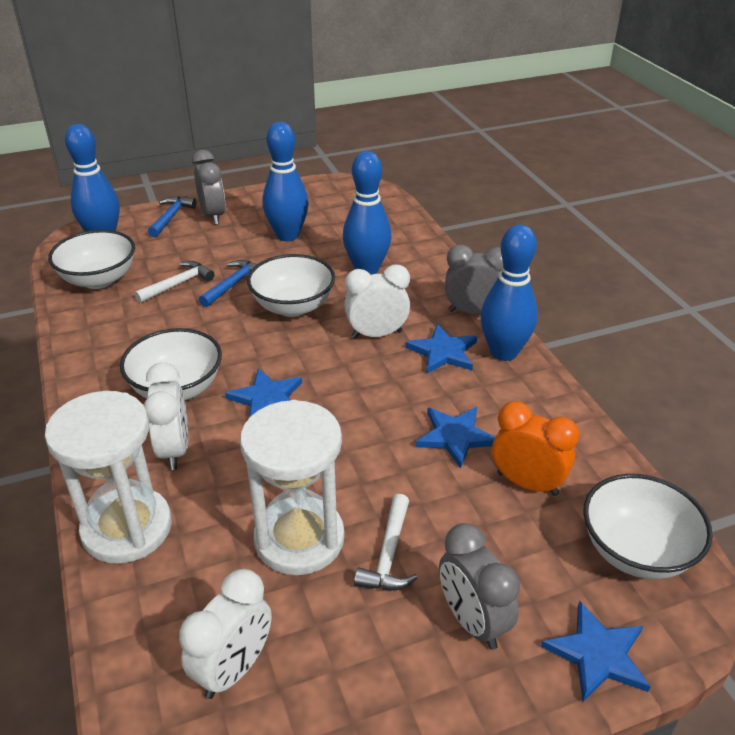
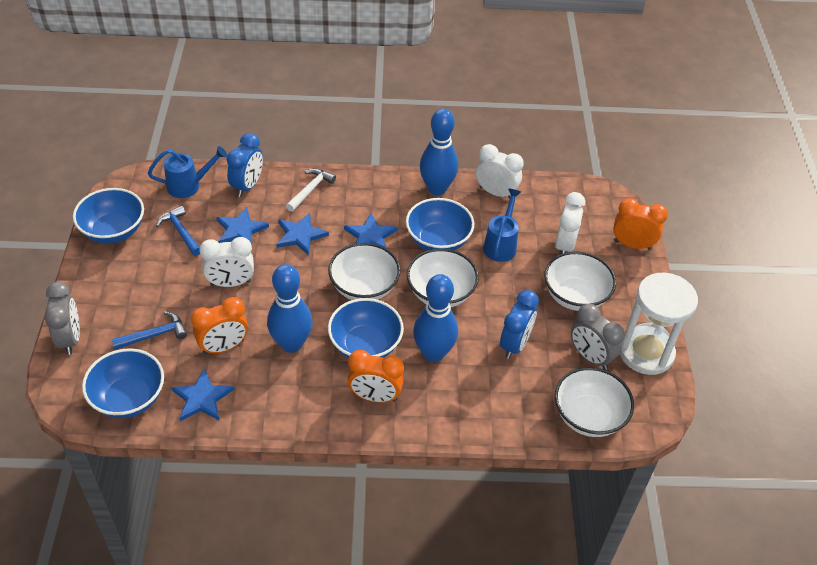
blue bowl: 0 -> 4
blue bowling pin: 4 -> 3
blue clock: 0 -> 2
blue watering can: 0 -> 2
grey clock: 3 -> 2
orange clock: 1 -> 3
white hammer: 2 -> 1
white hourglass: 2 -> 1

